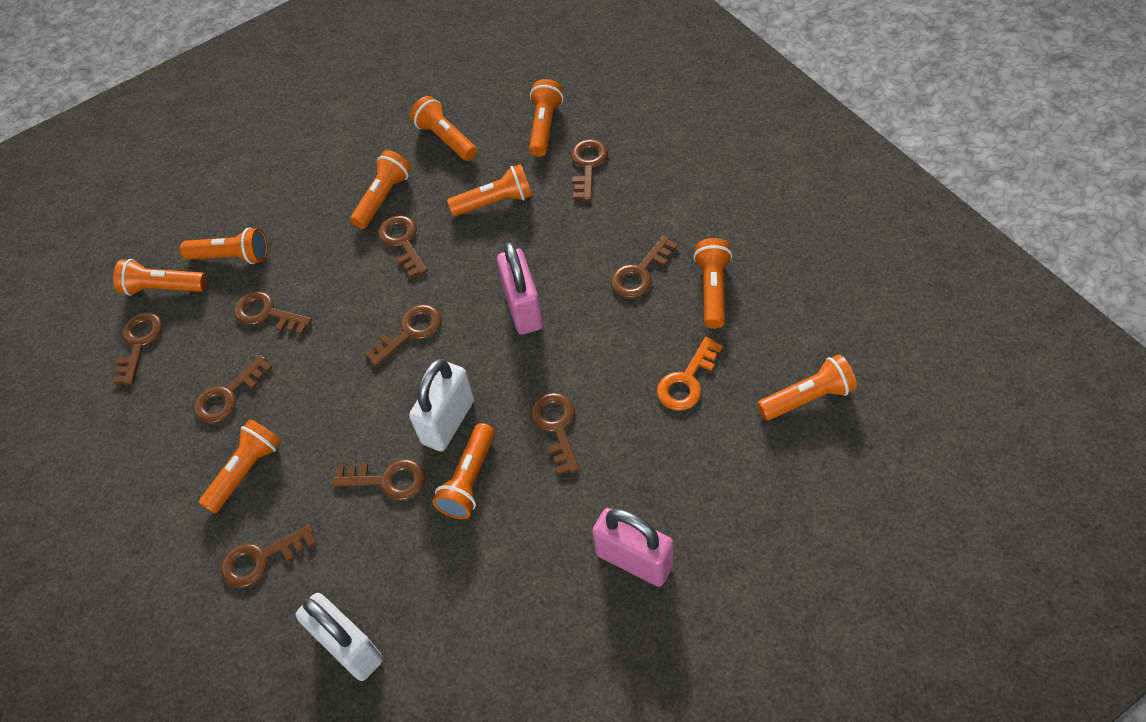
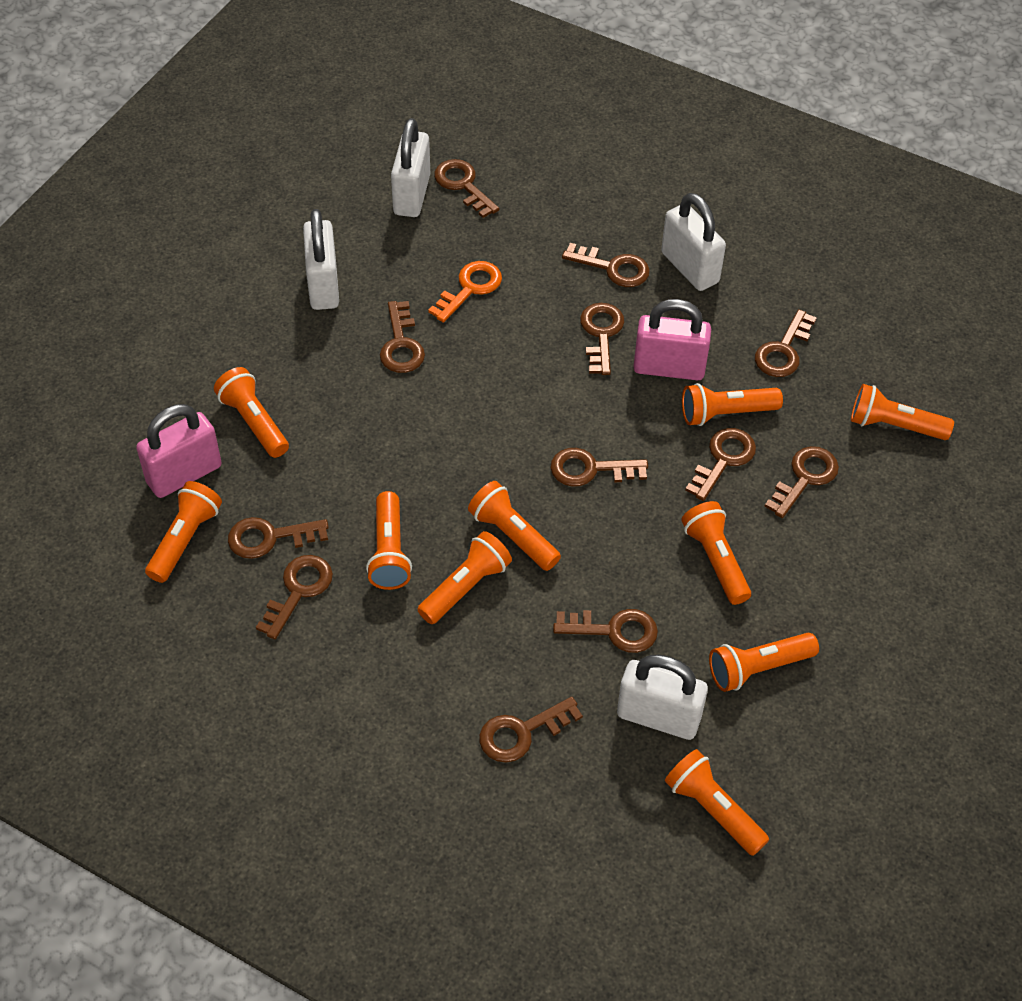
brown key: 10 -> 12
white padlock: 2 -> 4

